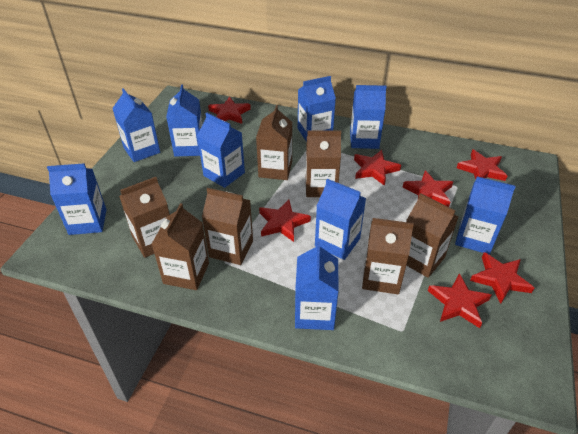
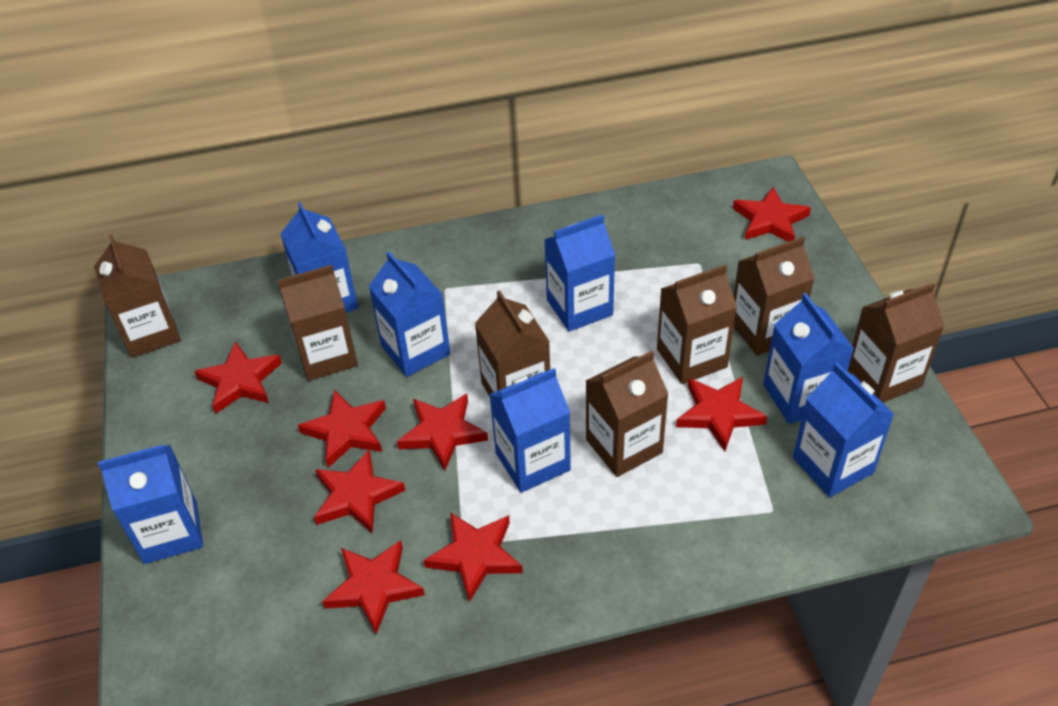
blue carton: 9 -> 7
red star: 7 -> 8

